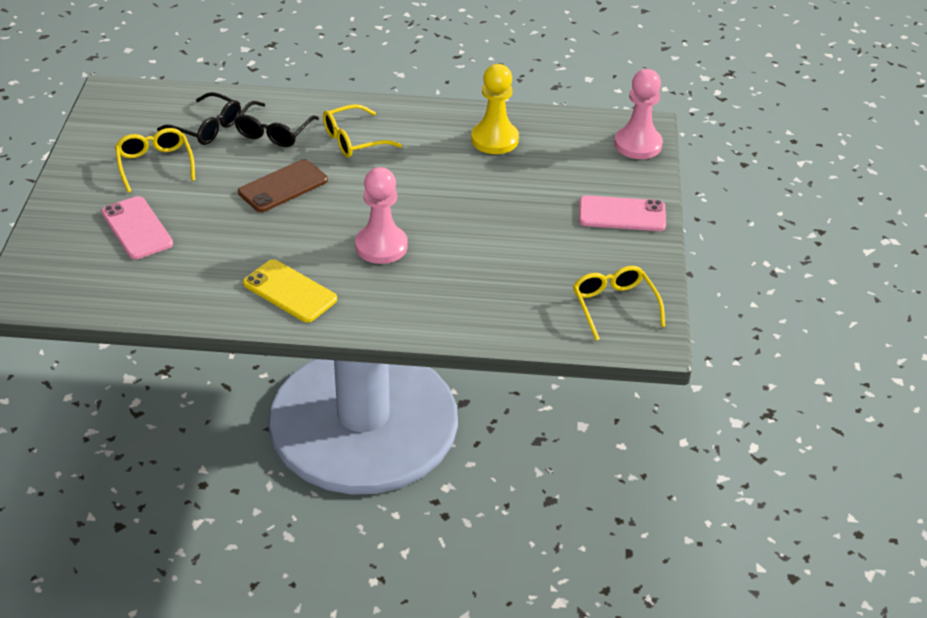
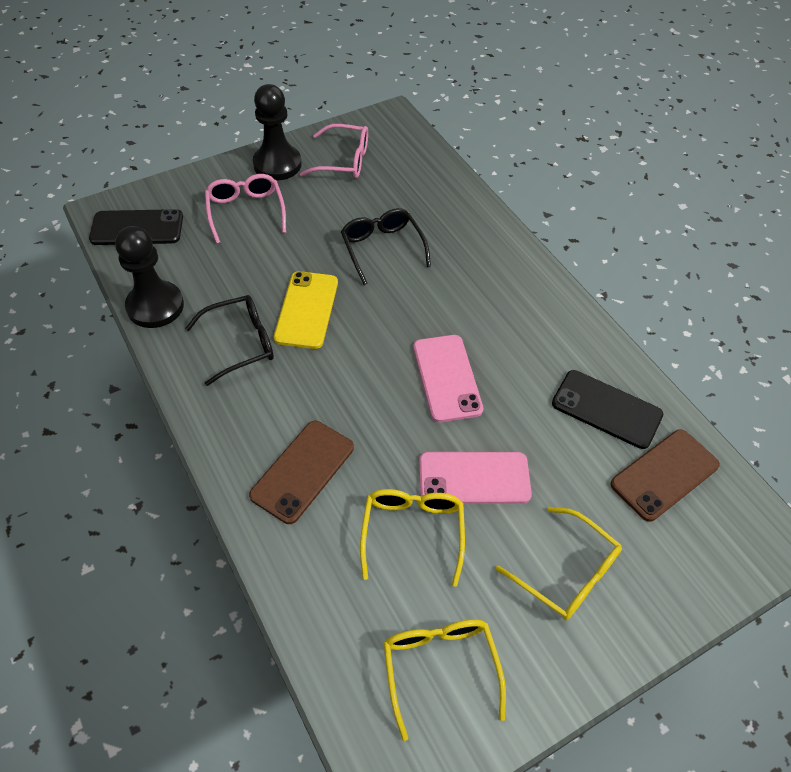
black pawn: 0 -> 2
black phone: 0 -> 2
brown phone: 1 -> 2
pink glasses: 0 -> 2
pink pawn: 2 -> 0
yellow pawn: 1 -> 0

